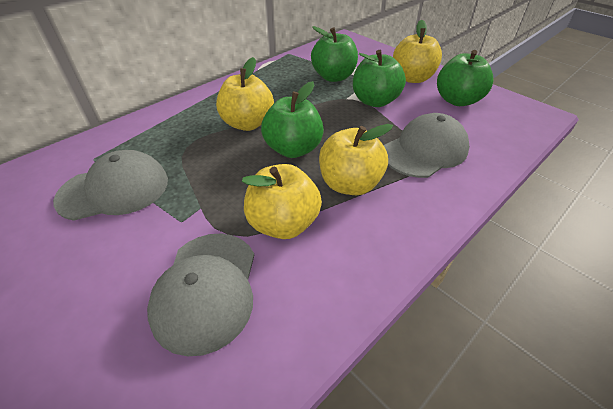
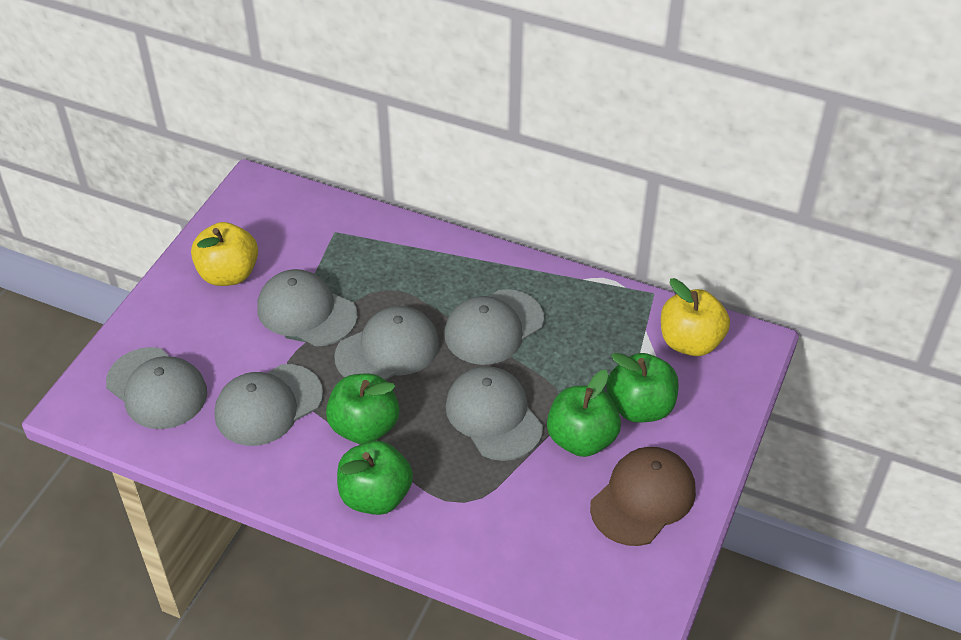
brown cap: 0 -> 1
grey cap: 3 -> 6
yellow apple: 4 -> 2

